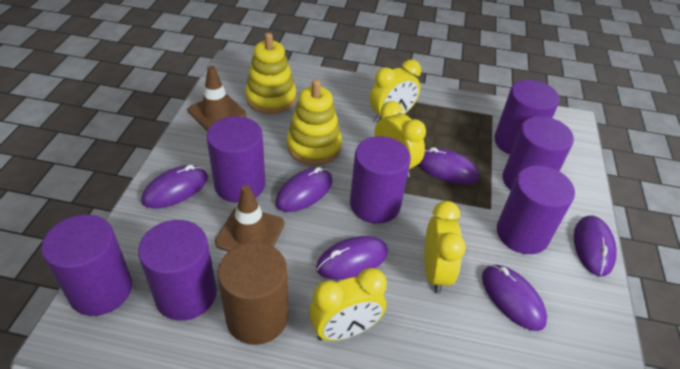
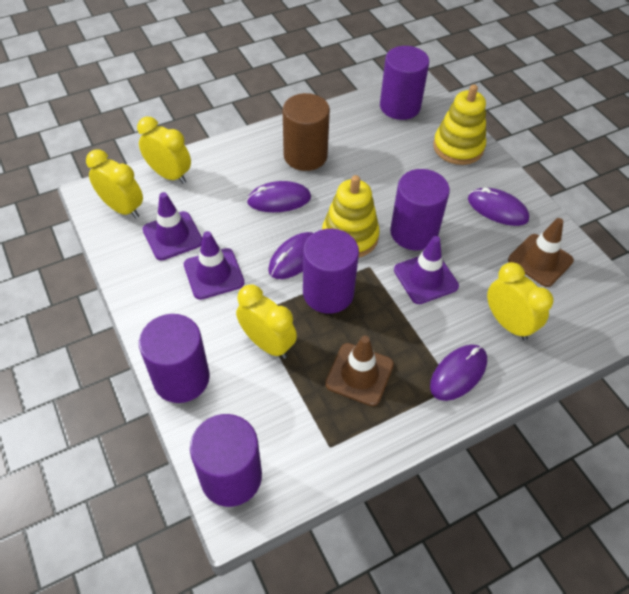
purple cylinder: 7 -> 5
purple mouse: 6 -> 4
purple traffic cone: 0 -> 3

